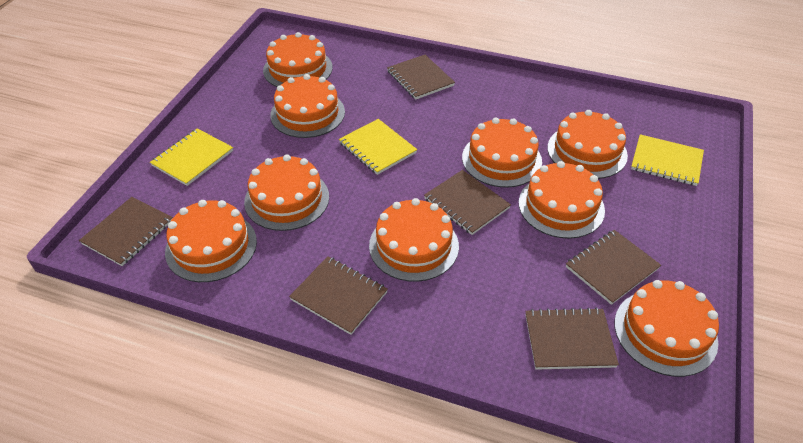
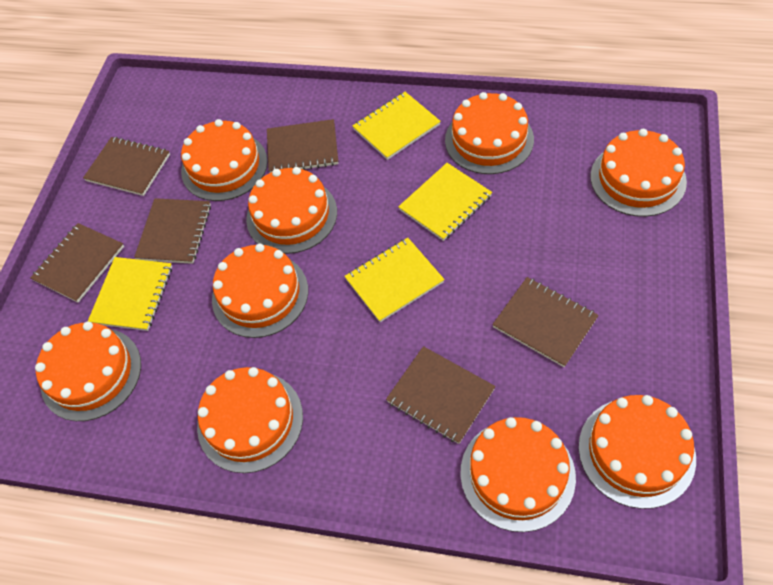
yellow notebook: 3 -> 4

